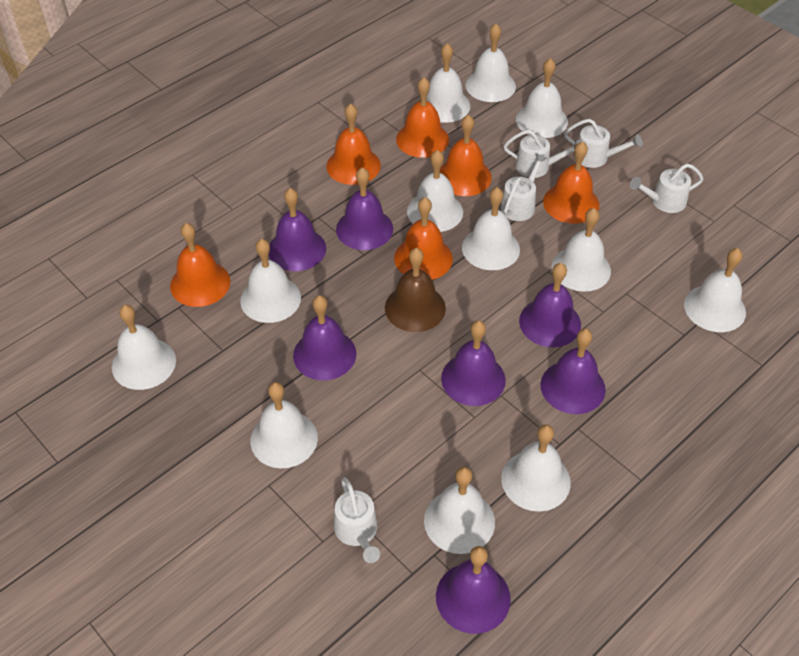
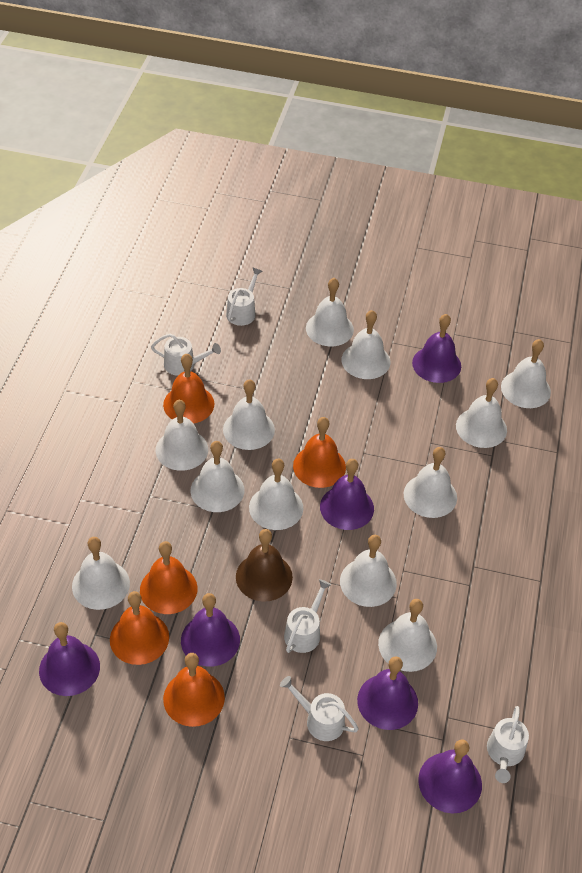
orange bell: 6 -> 5
purple bell: 7 -> 6

